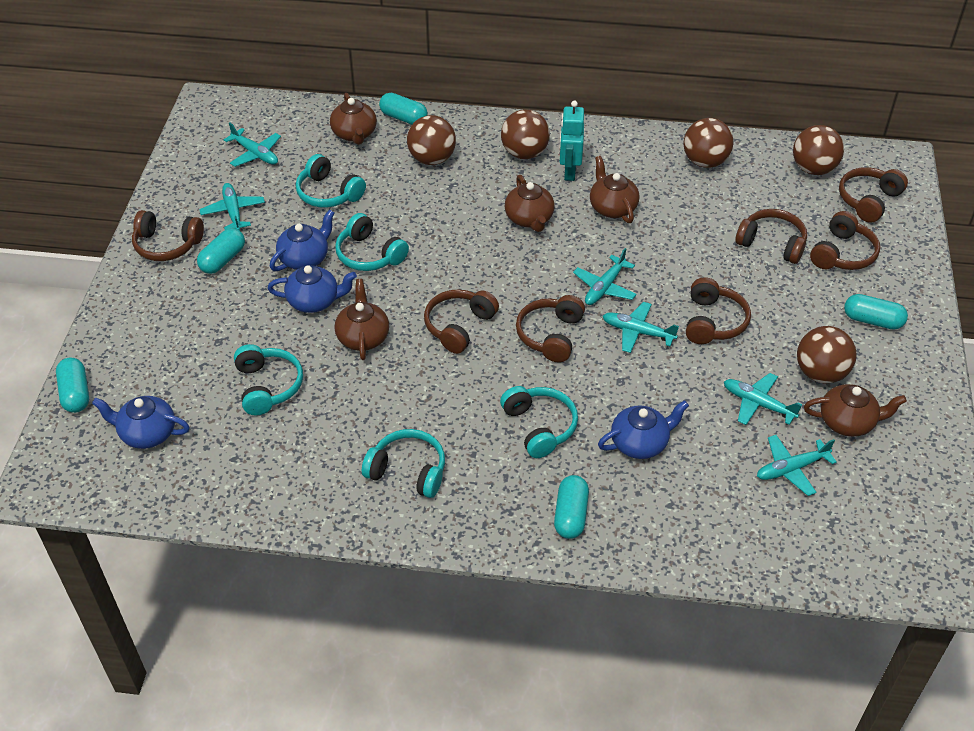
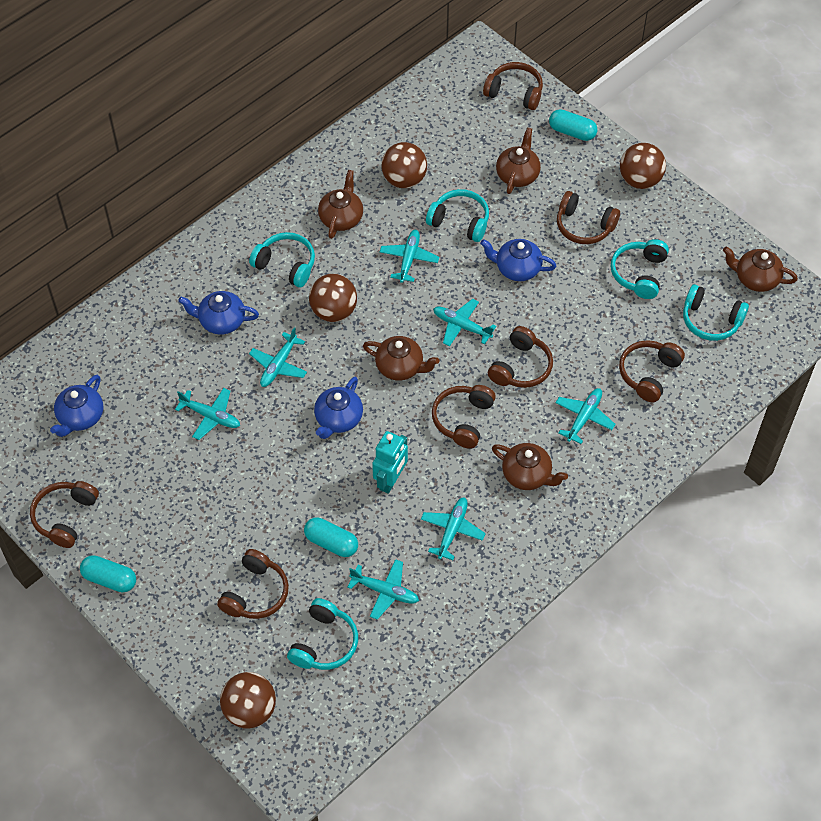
brown ball: 5 -> 4
turquoise capsule: 5 -> 3
turquoise plane: 6 -> 7

